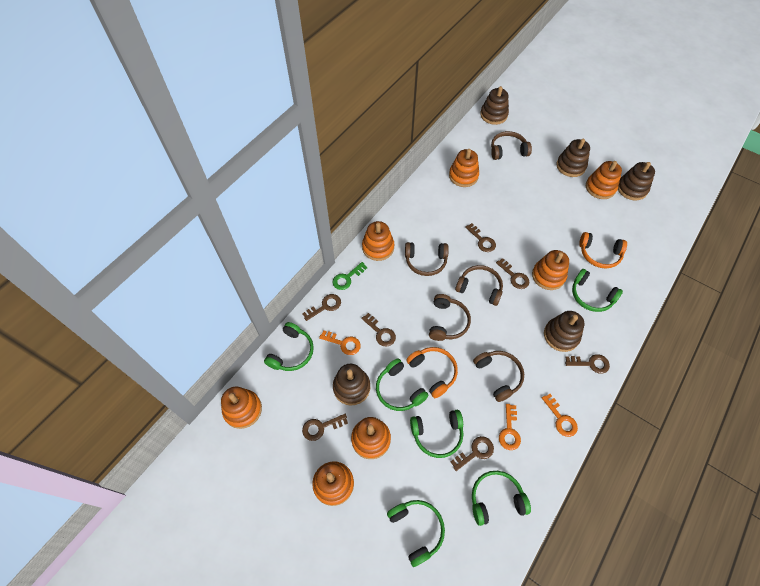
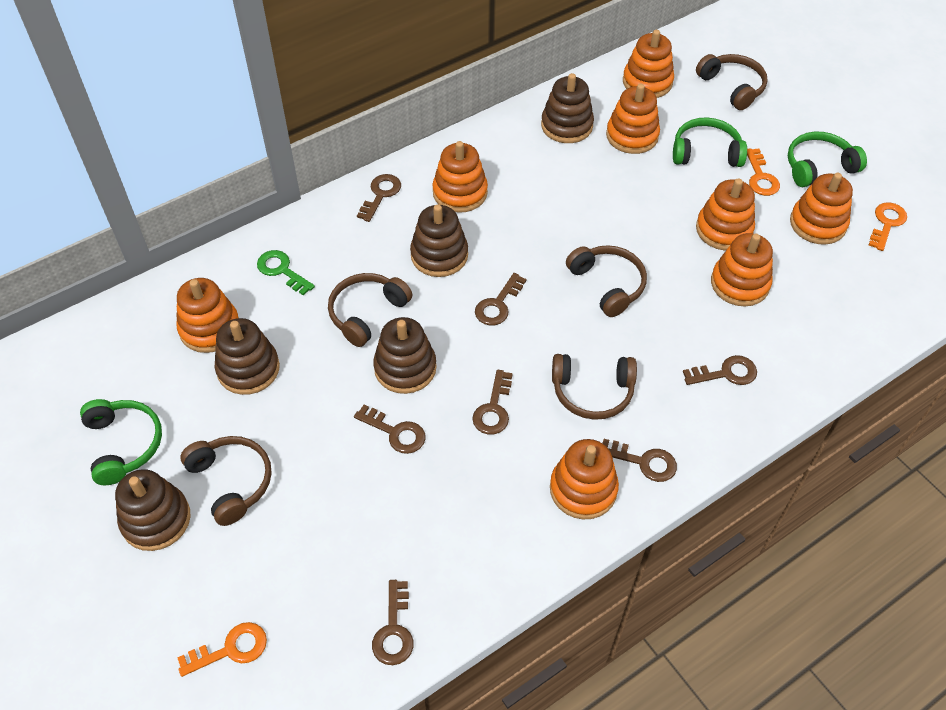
green headphones: 6 -> 3
orange headphones: 2 -> 0
orange stacking toy: 7 -> 8

